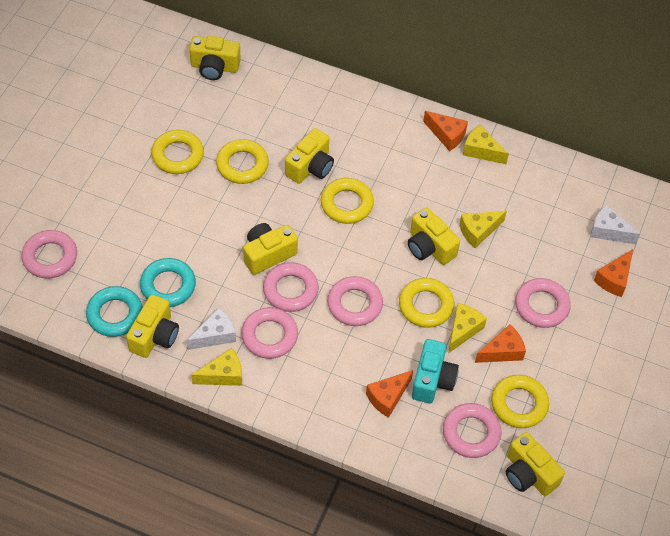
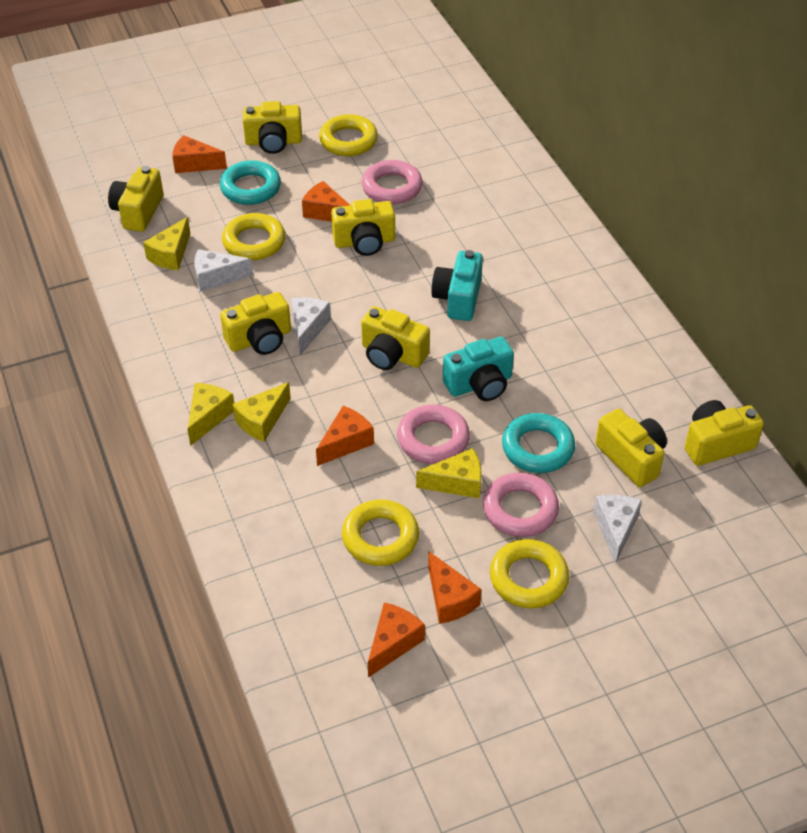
orange cheese: 4 -> 5
pink ring: 6 -> 3
turquoise camera: 1 -> 2
white cheese: 2 -> 3
yellow camera: 6 -> 7
yellow ring: 5 -> 4

